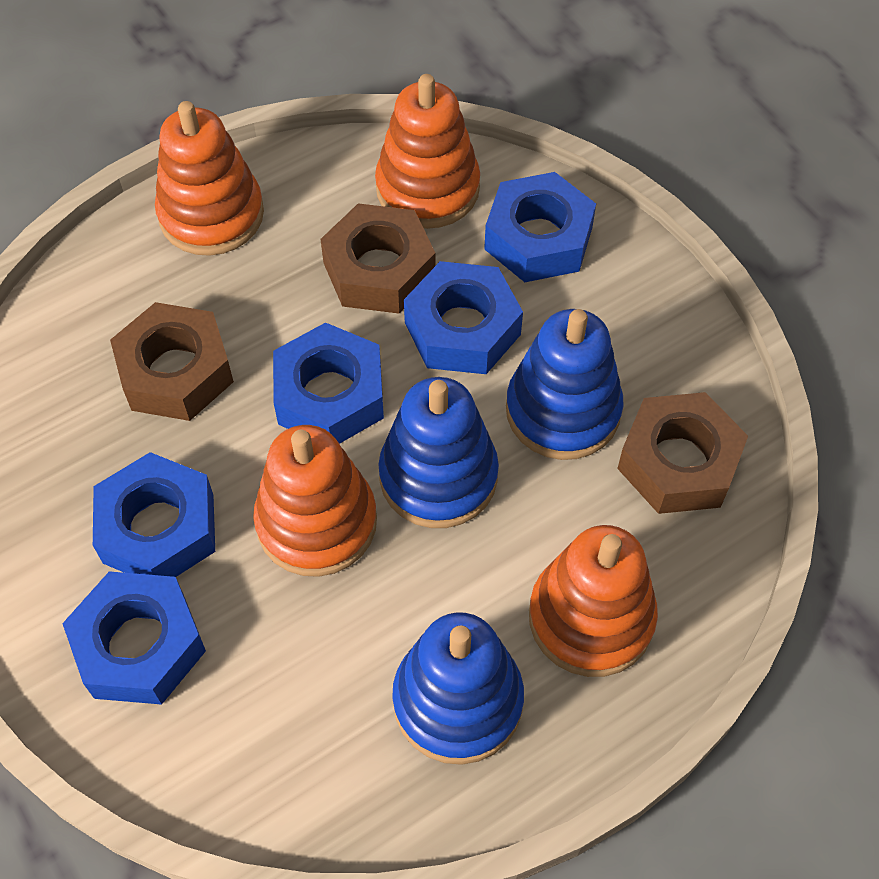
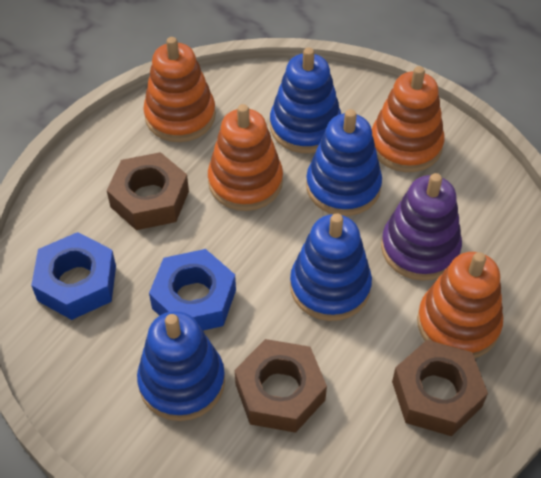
blue nut: 5 -> 2
blue stacking toy: 3 -> 4
purple stacking toy: 0 -> 1

